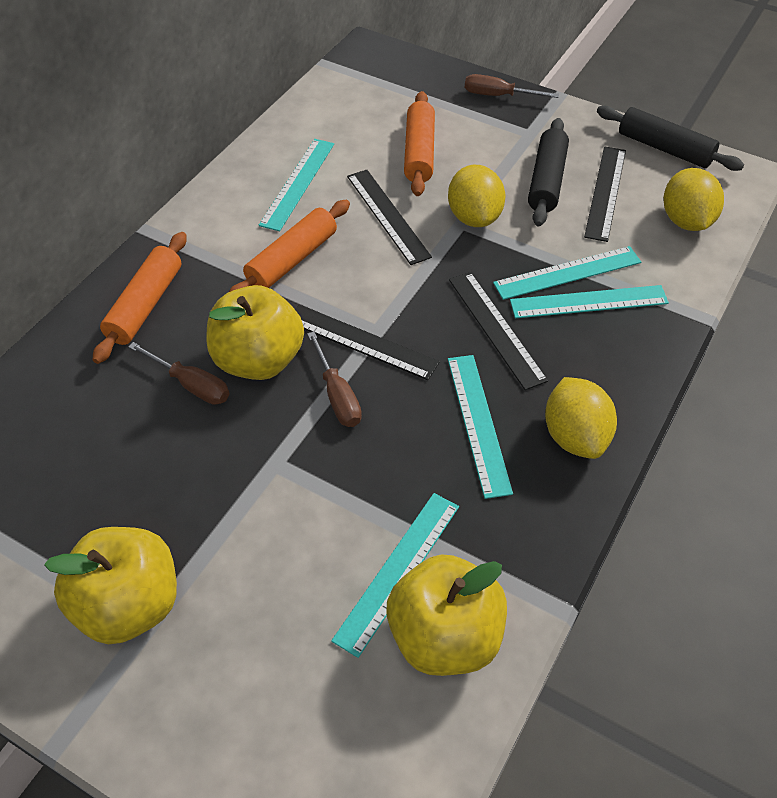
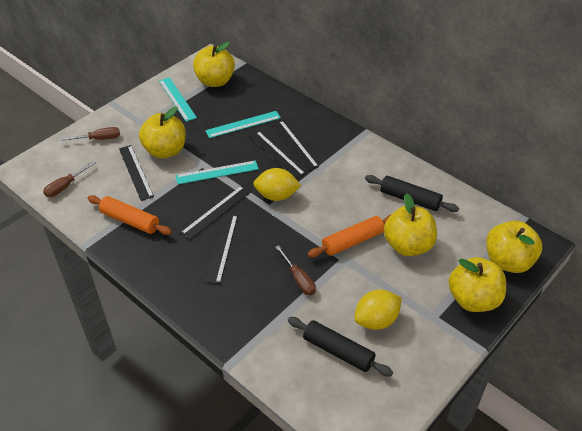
black ruler: 4 -> 5
orange rolling pin: 3 -> 2
turquoise ruler: 5 -> 3
yellow apple: 3 -> 5
yellow lemon: 3 -> 2

